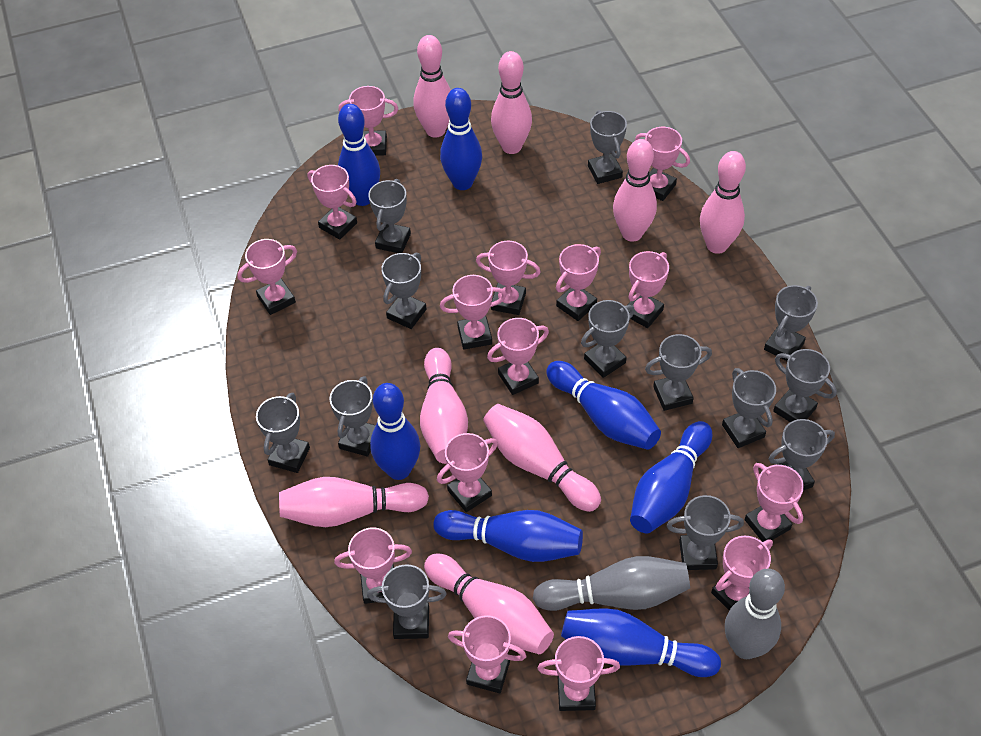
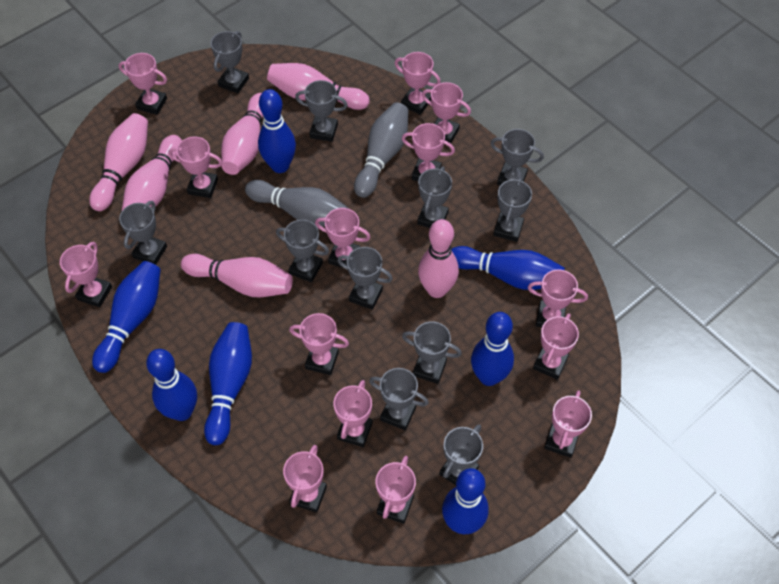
grey trophy: 13 -> 11
pink bowling pin: 8 -> 6
pink trophy: 15 -> 14

